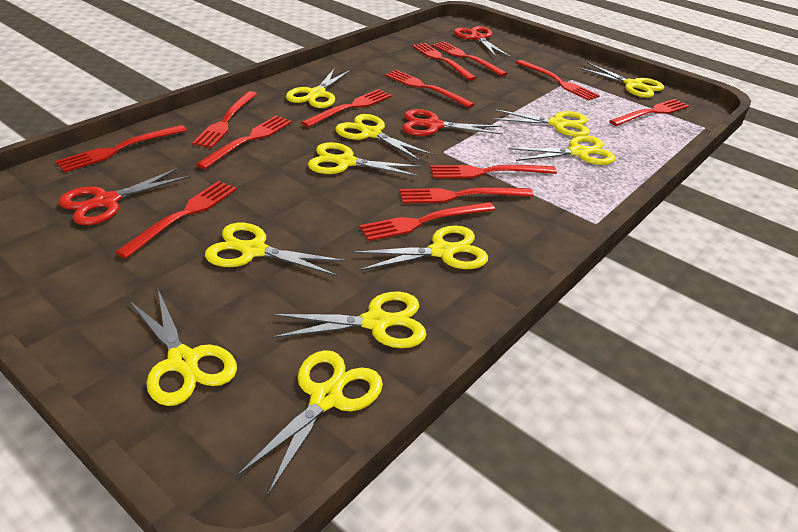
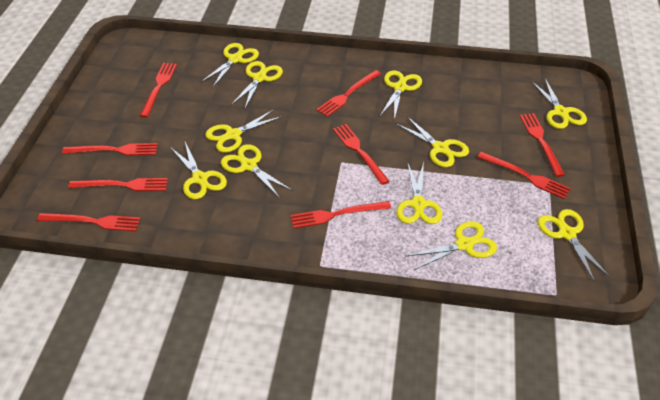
red fork: 13 -> 9
red scissors: 3 -> 0

